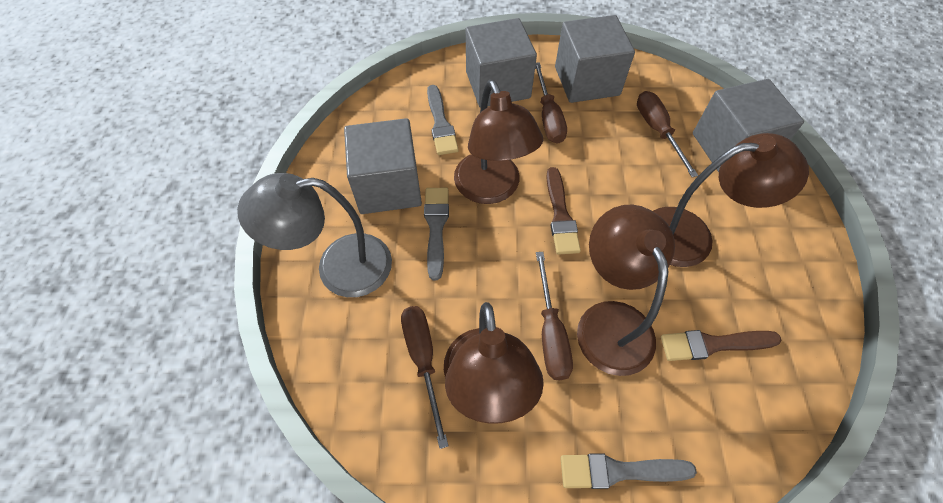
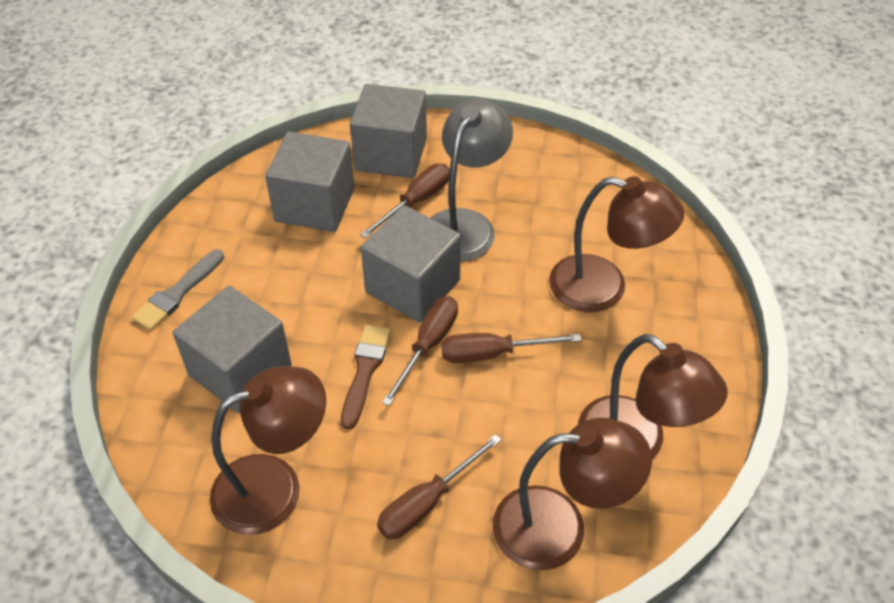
brown brush: 2 -> 1
grey brush: 3 -> 1

